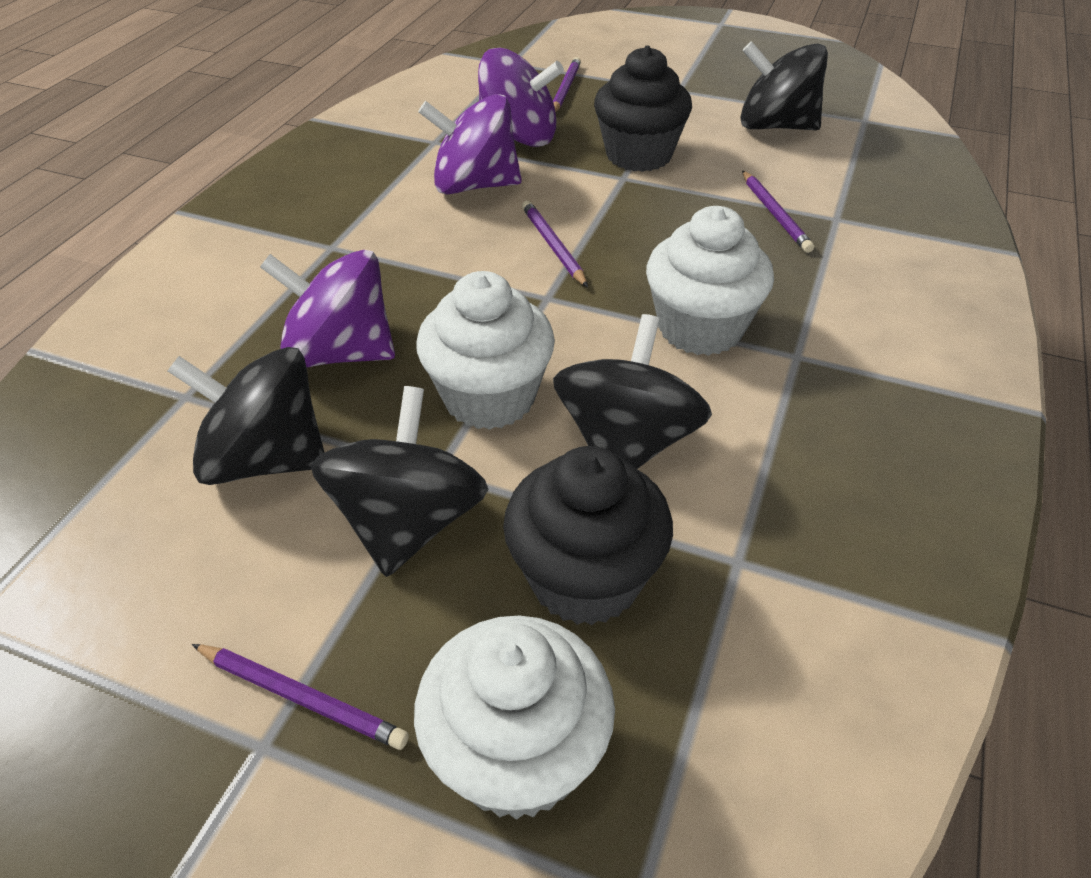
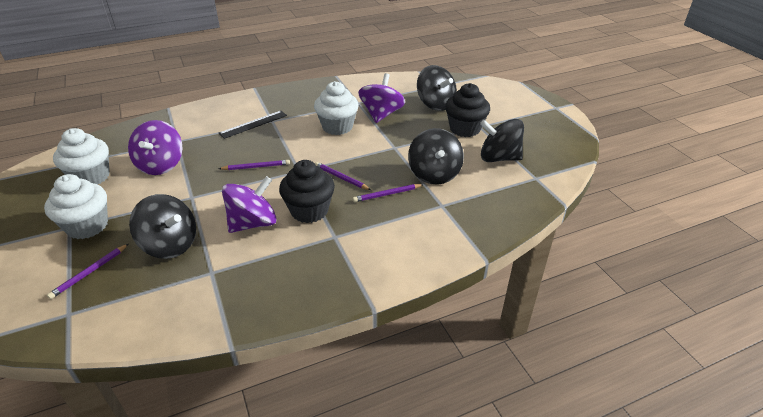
black ruler: 0 -> 1

